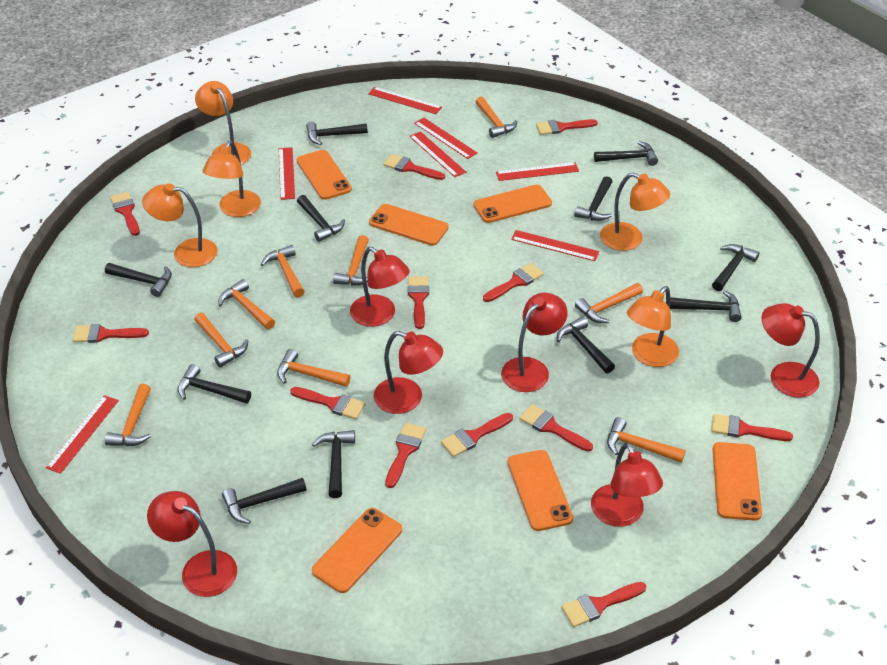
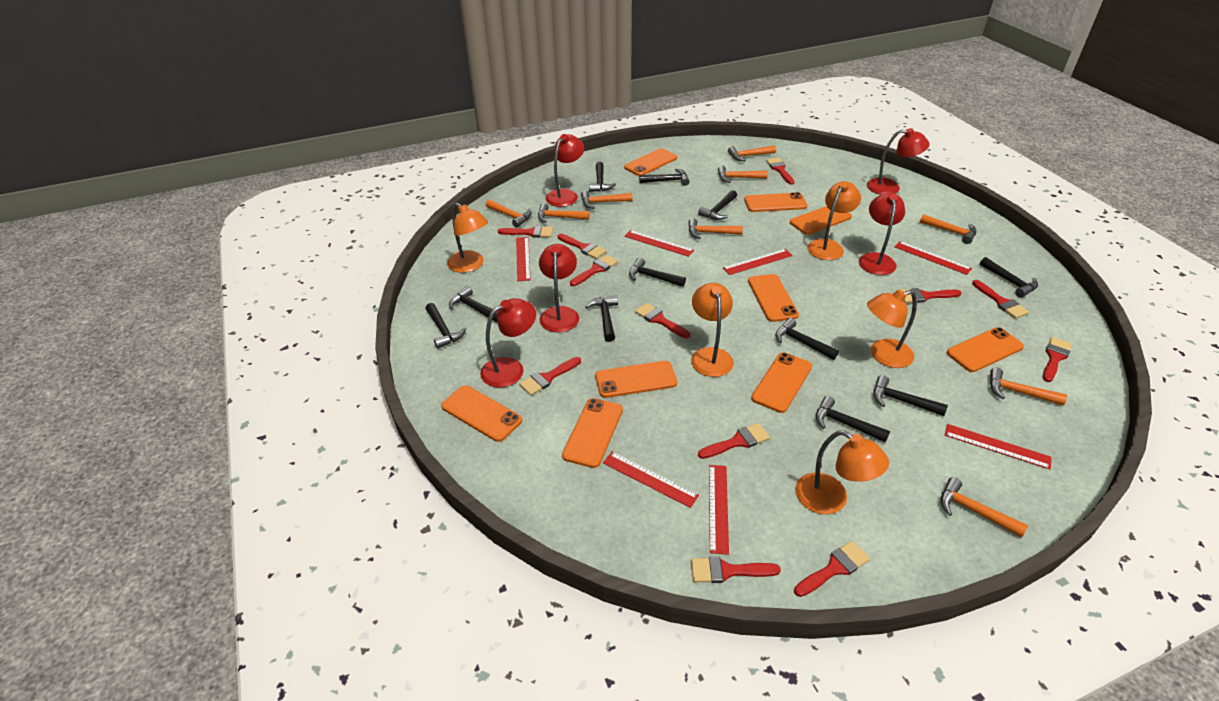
orange phone: 6 -> 9
red lamp: 6 -> 5

